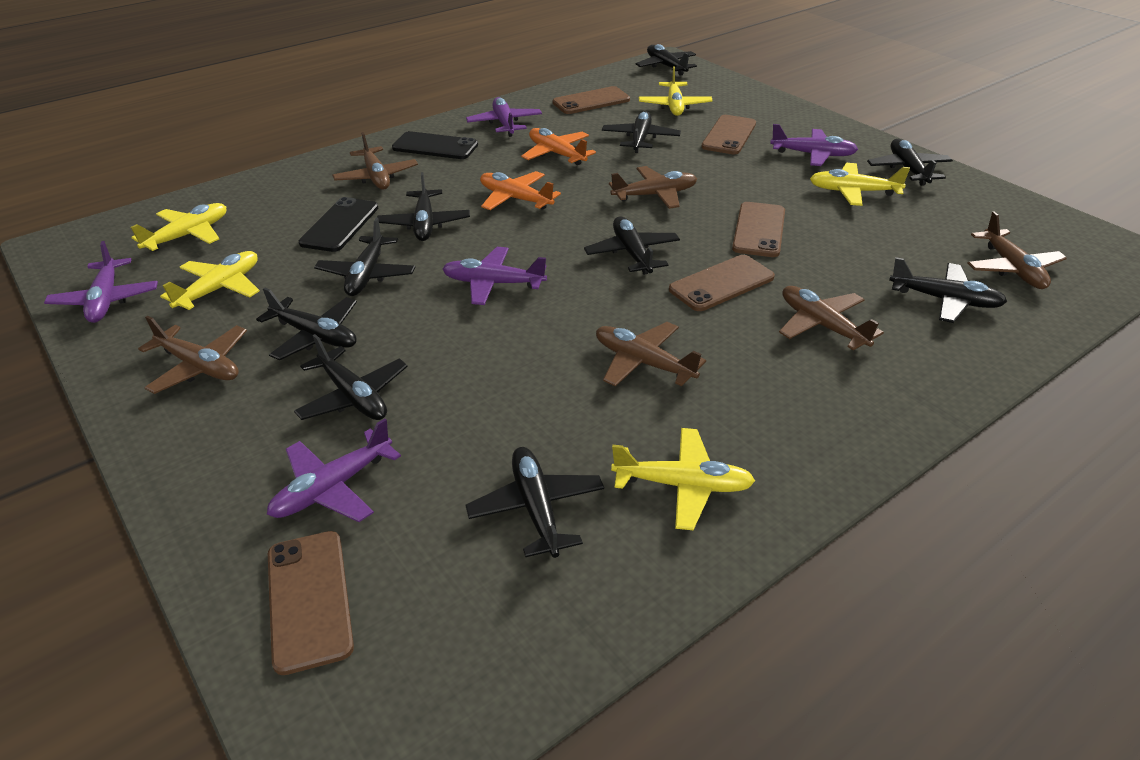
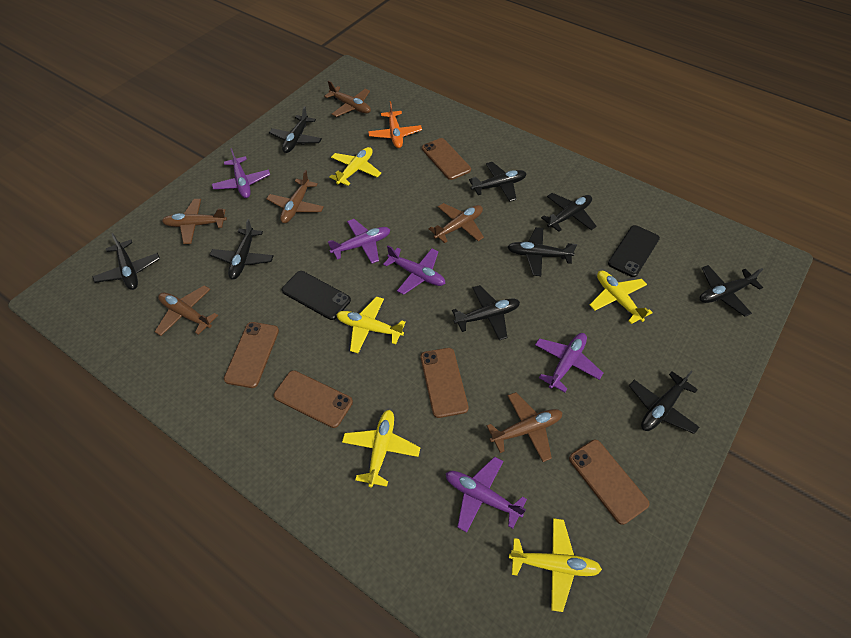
black plane: 10 -> 9
orange plane: 2 -> 1

